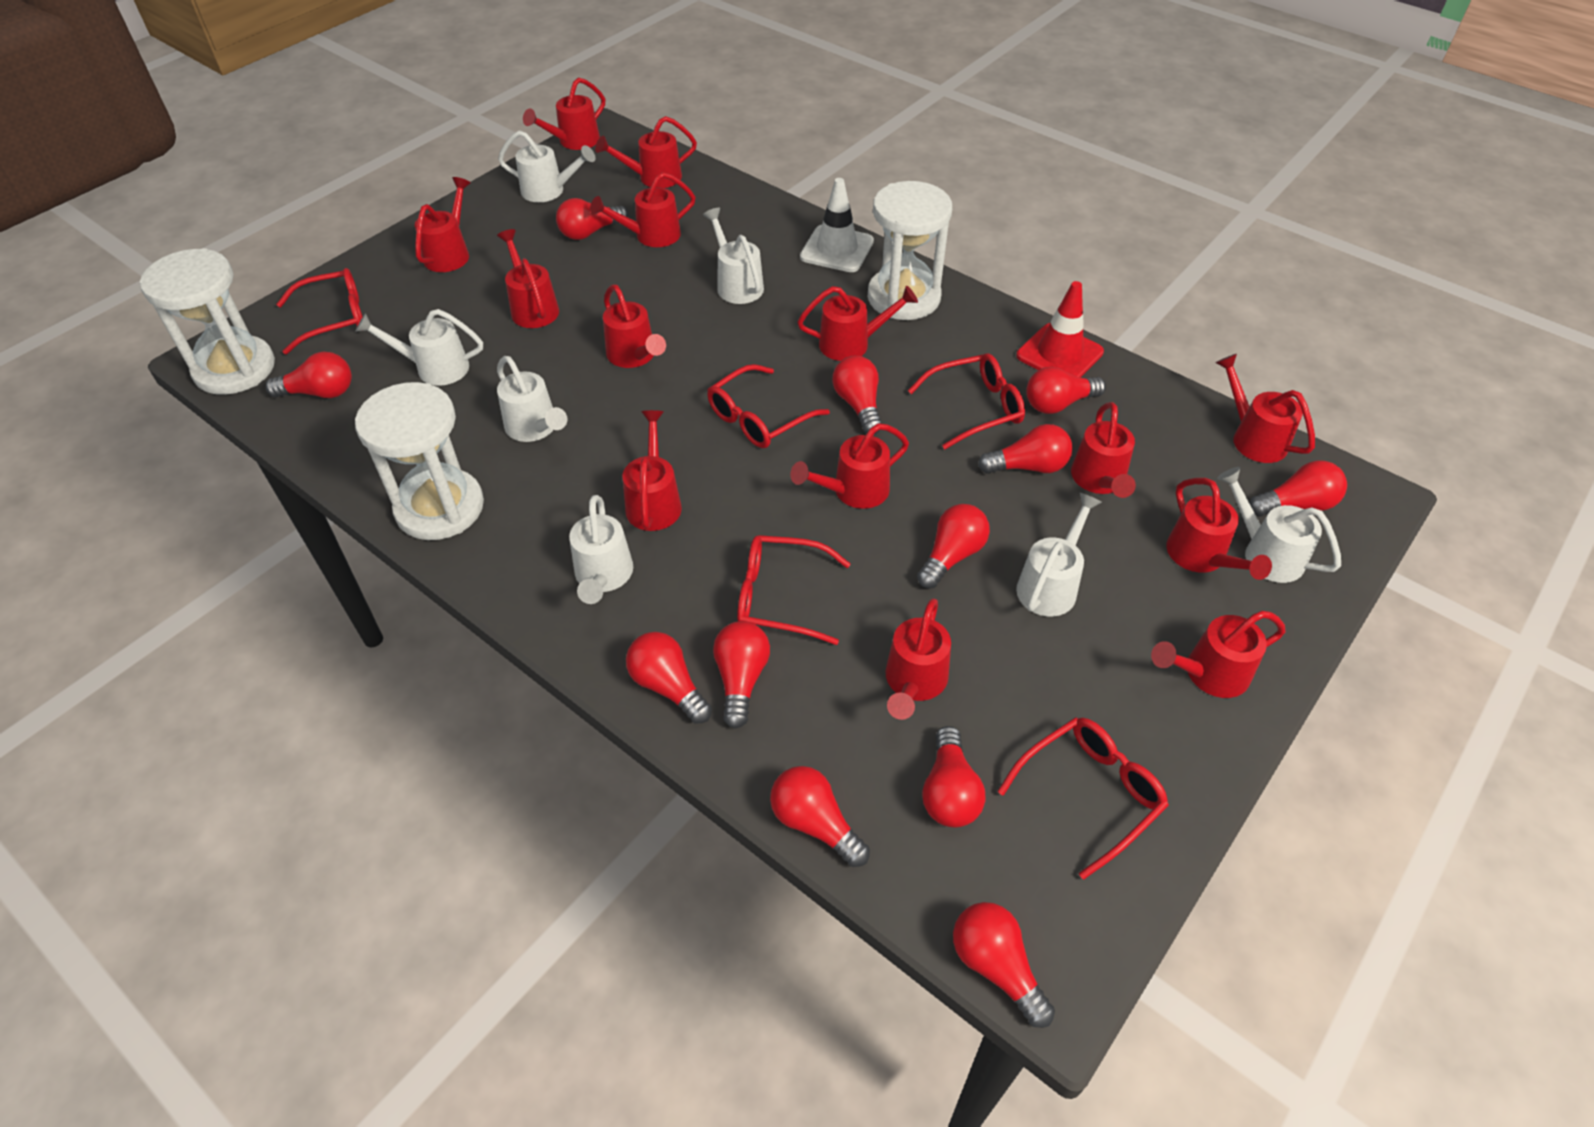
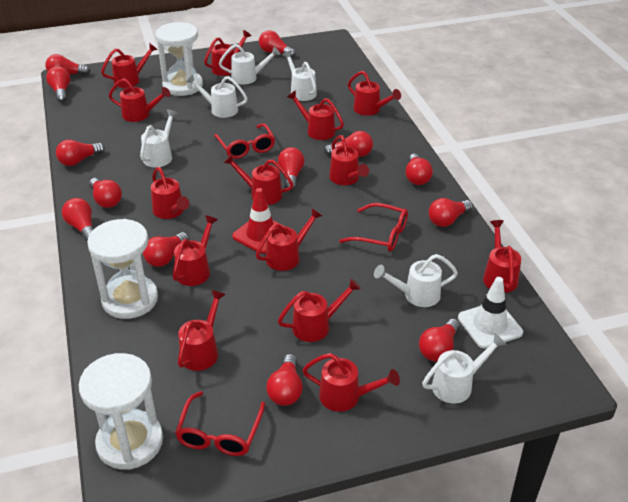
red glasses: 5 -> 3
red light bulb: 12 -> 13
white watering can: 7 -> 6

